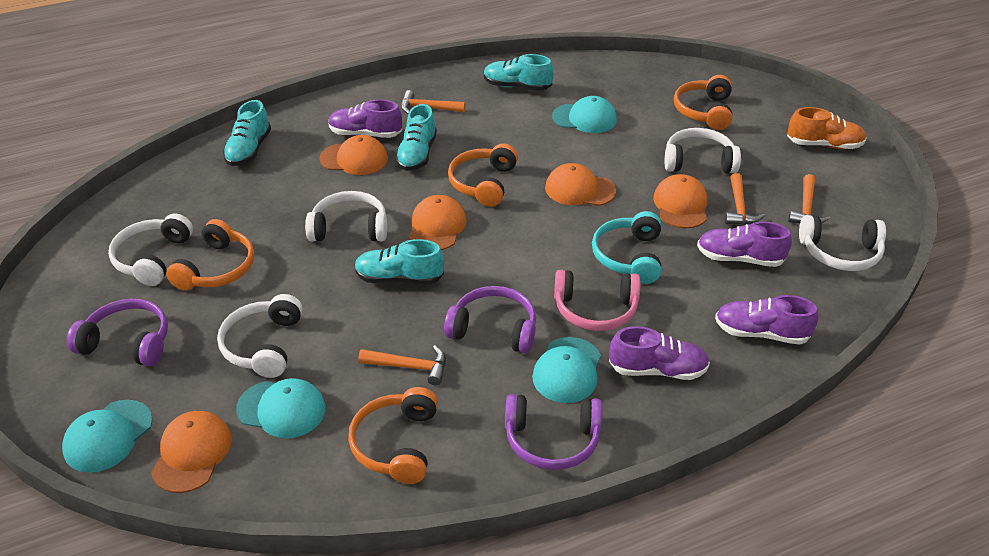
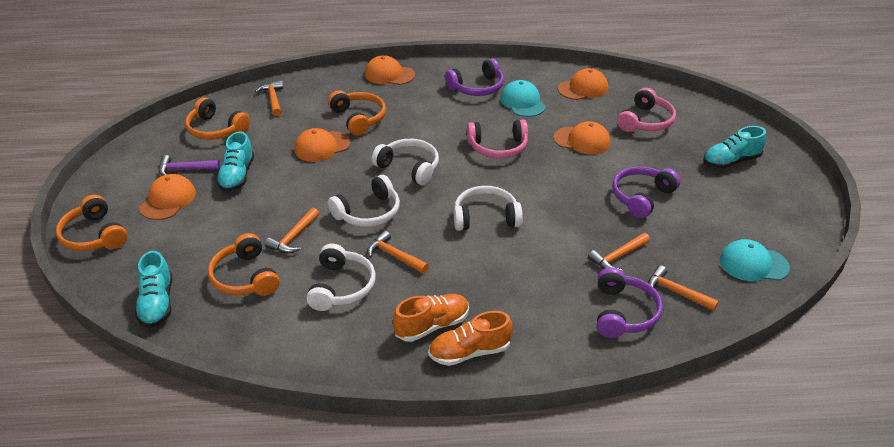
orange hammer: 4 -> 5
orange shoe: 1 -> 2
pink headphones: 1 -> 2
purple hammer: 0 -> 1
purple shoe: 4 -> 0
turquoise cap: 4 -> 2
turquoise headphones: 1 -> 0
turquoise shoe: 4 -> 3
white headphones: 5 -> 4

